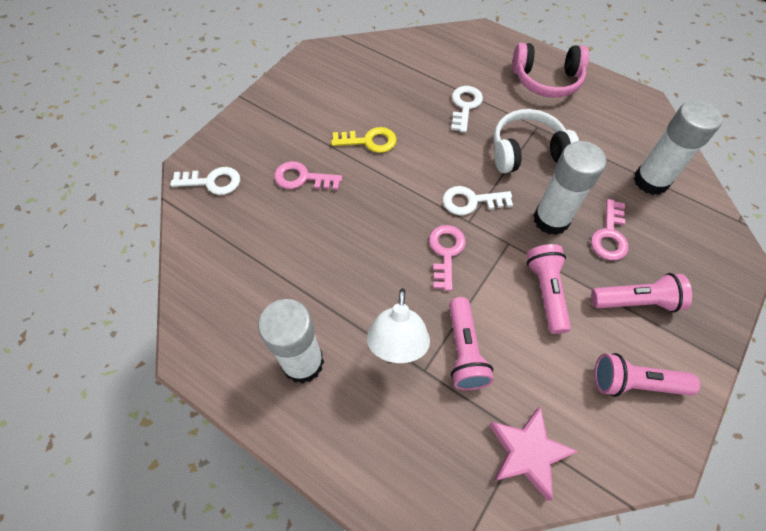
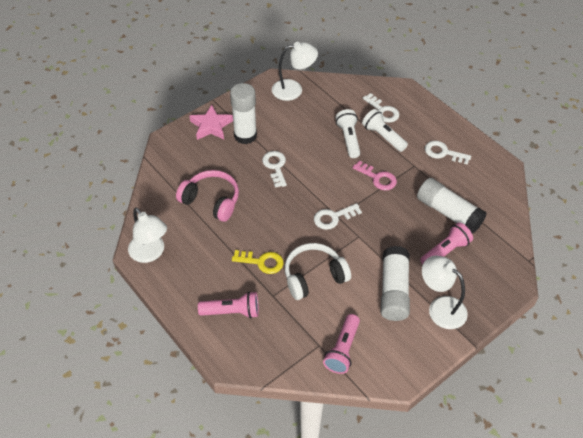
pink flashlight: 4 -> 3
pink key: 3 -> 1
white flashlight: 0 -> 2
white key: 3 -> 4
white lamp: 1 -> 3

